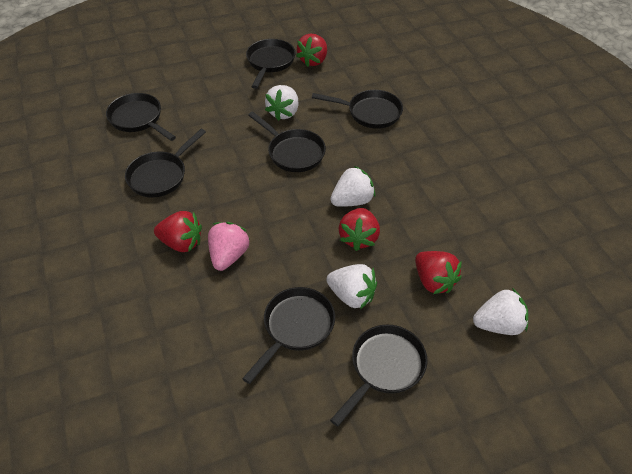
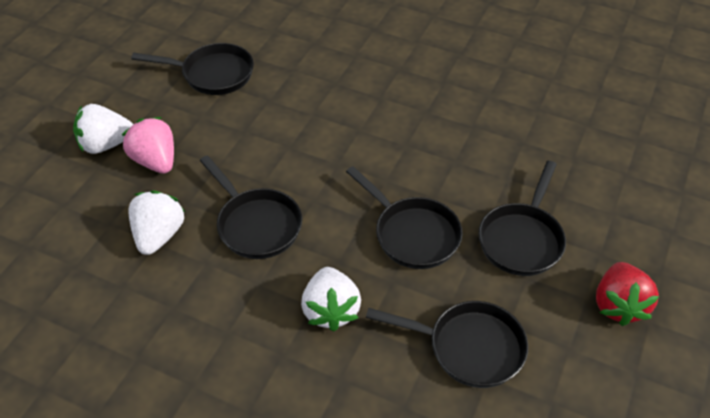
black pan: 7 -> 5
red strawberry: 4 -> 1
white strawberry: 4 -> 3

